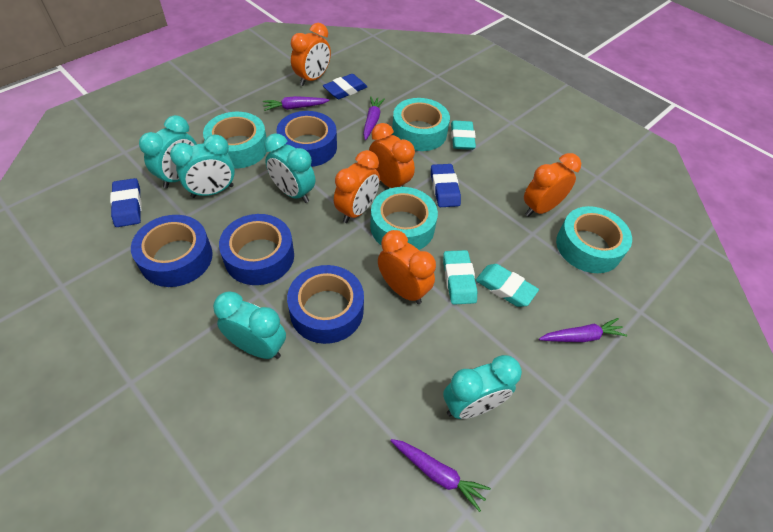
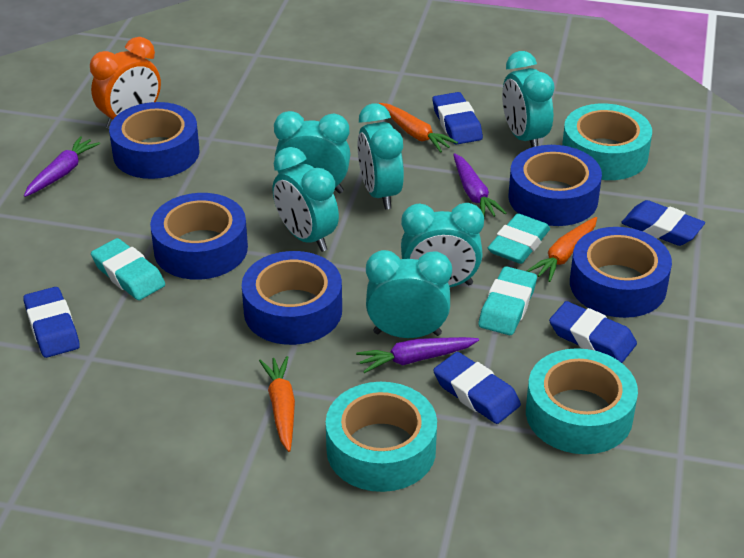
blue eraser: 3 -> 5
blue tape: 4 -> 5
orange carrot: 0 -> 3
orange clock: 5 -> 1
purple carrot: 4 -> 3
turquoise clock: 5 -> 6
turquoise tape: 4 -> 3

